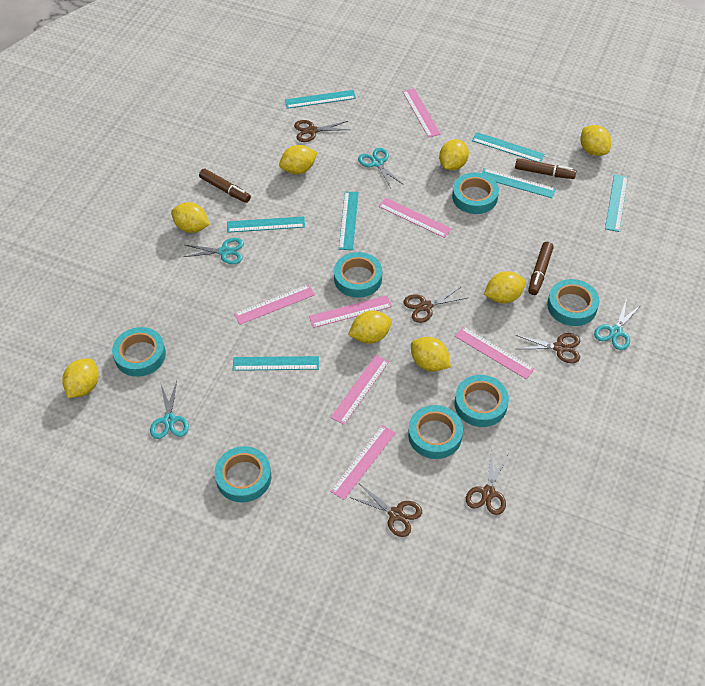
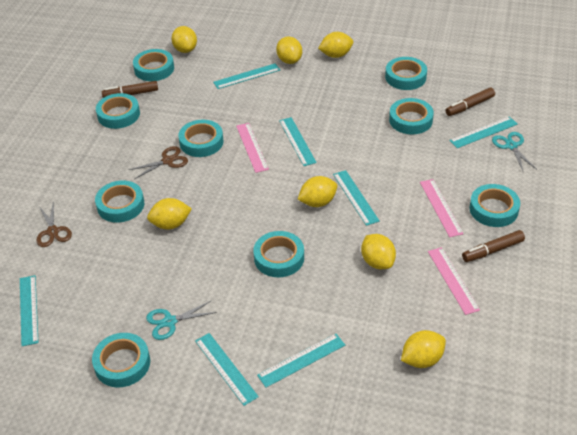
brown scissors: 5 -> 2
pink ruler: 7 -> 3
turquoise scissors: 4 -> 2
turquoise tape: 7 -> 9
yellow lemon: 8 -> 7

